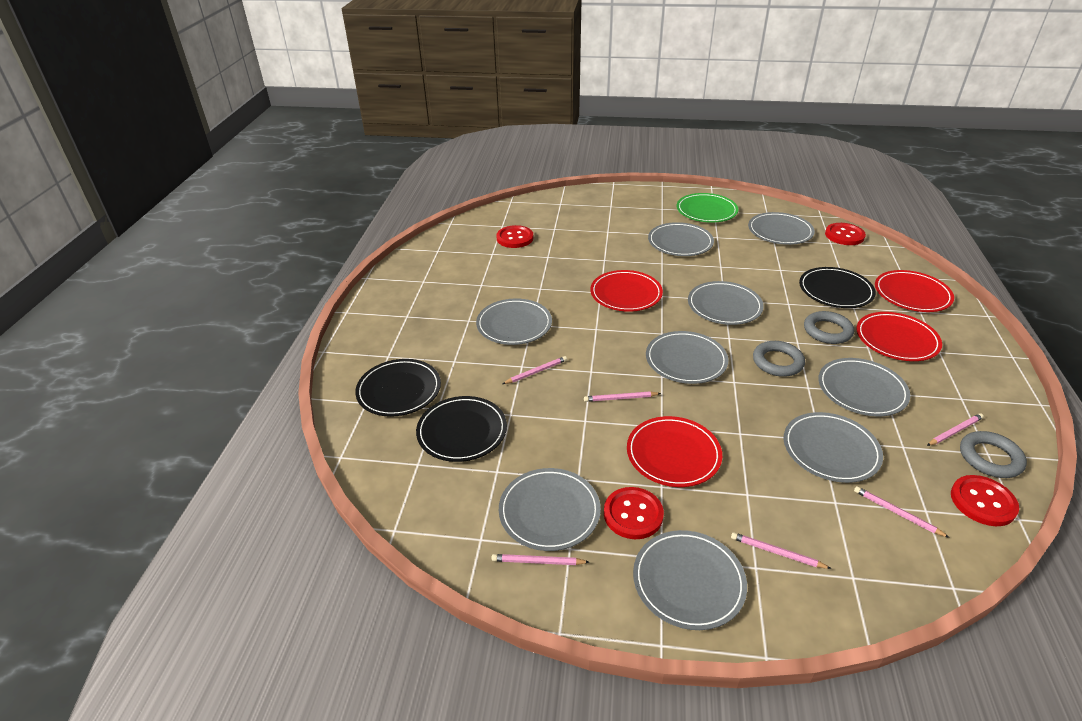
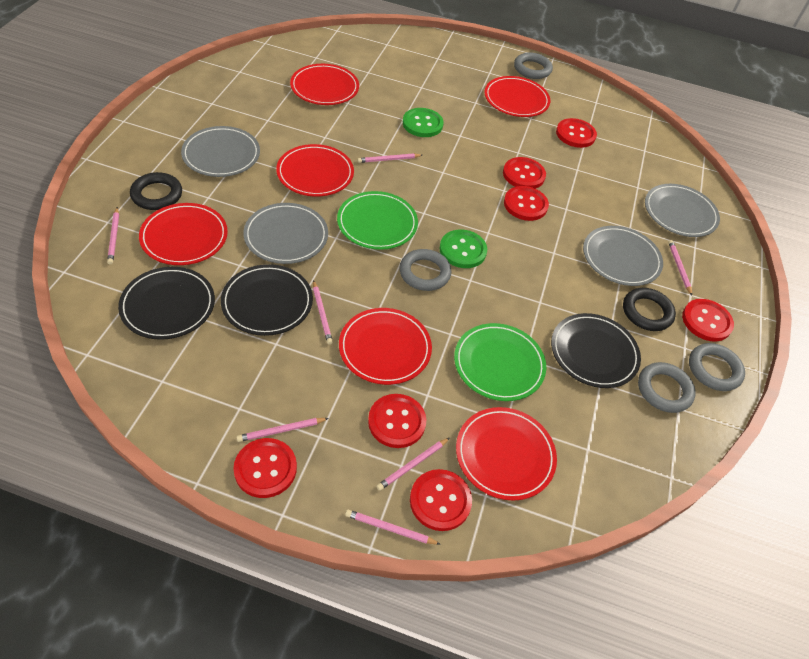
black ring: 0 -> 2
green button: 0 -> 2
green plate: 1 -> 2
grey plate: 9 -> 4
grey ring: 3 -> 4
pink pencil: 6 -> 7
red button: 4 -> 7
red plate: 4 -> 6

